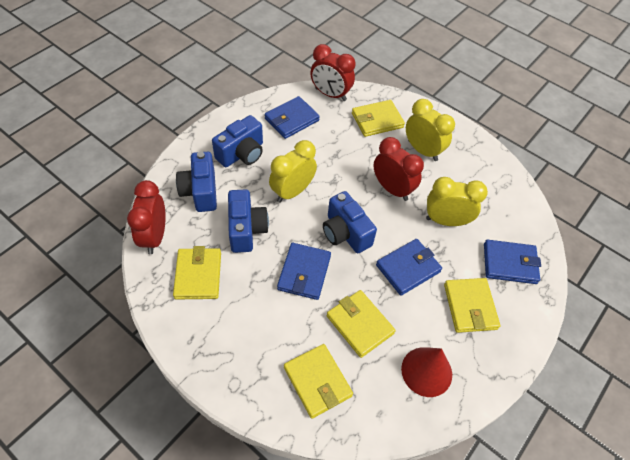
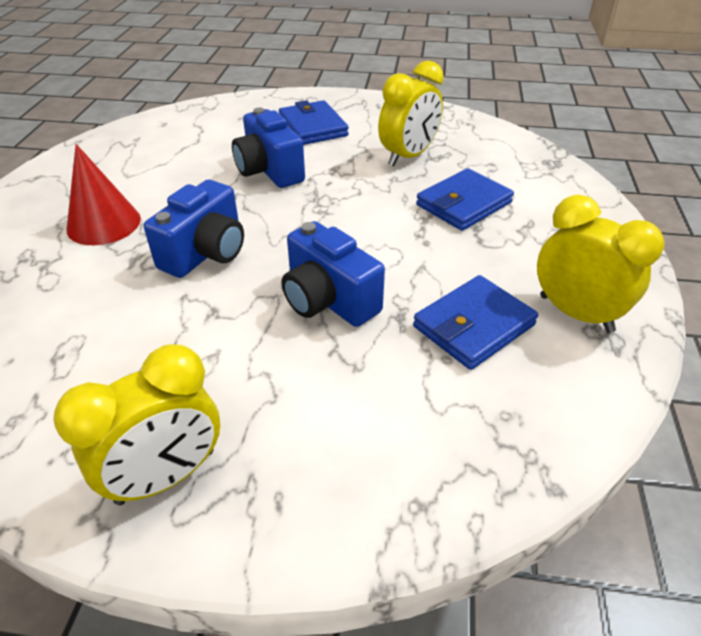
blue camera: 4 -> 3
blue wallet: 4 -> 3
red clock: 3 -> 0
yellow wallet: 5 -> 0

